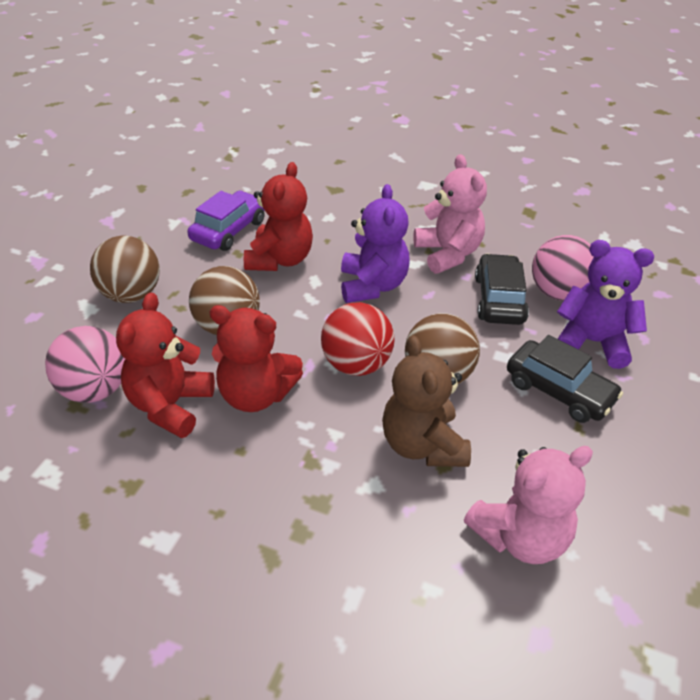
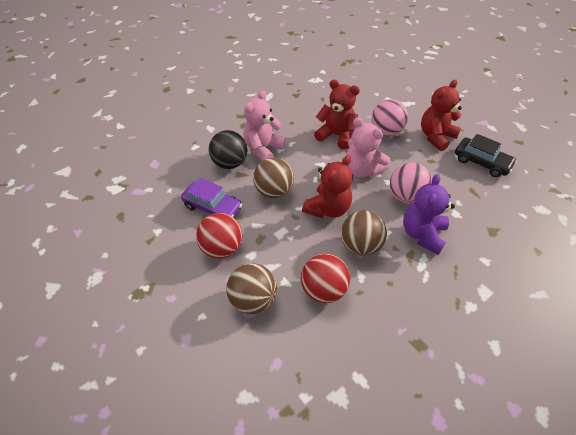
black ball: 0 -> 1
black car: 2 -> 1
brown teddy bear: 1 -> 0
purple teddy bear: 2 -> 1
red ball: 1 -> 2

